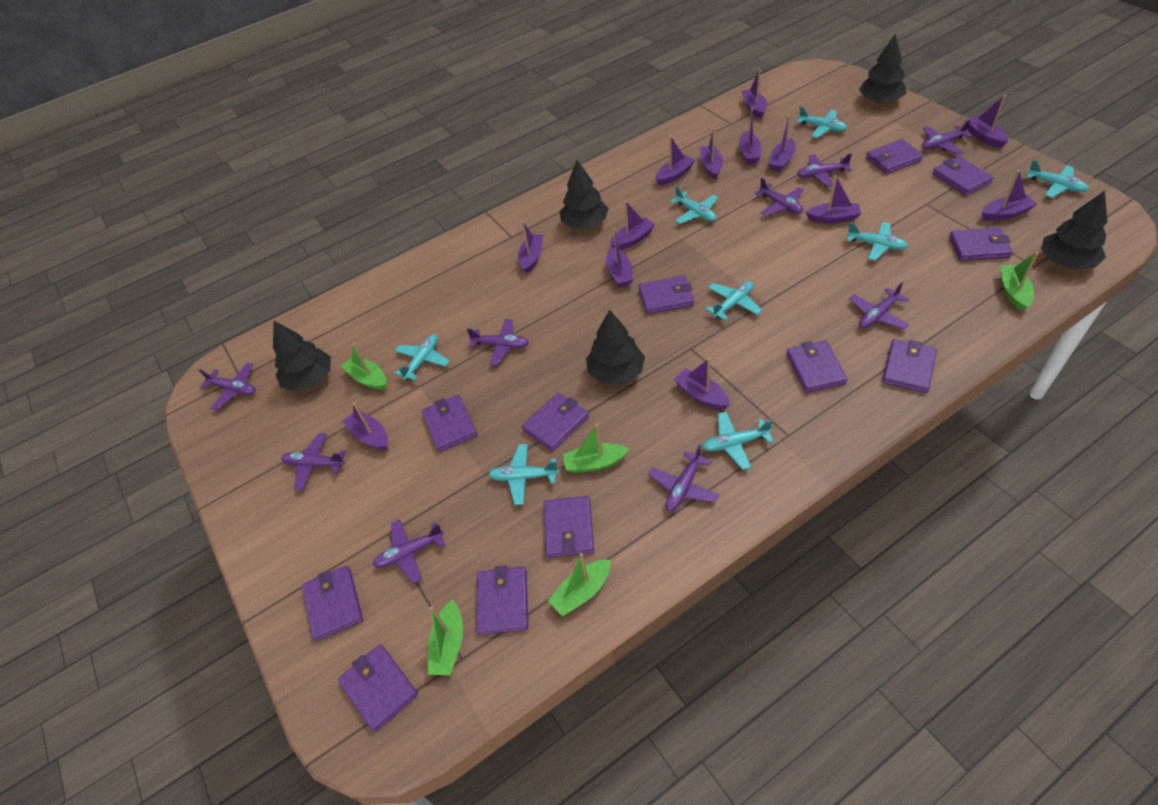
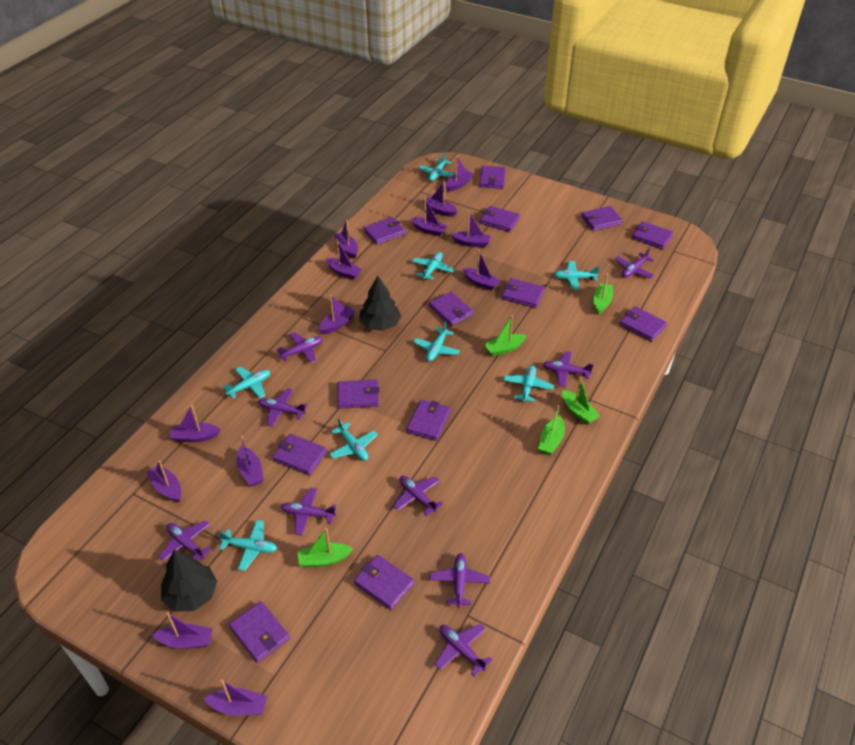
black tree: 5 -> 2
purple wallet: 12 -> 13

